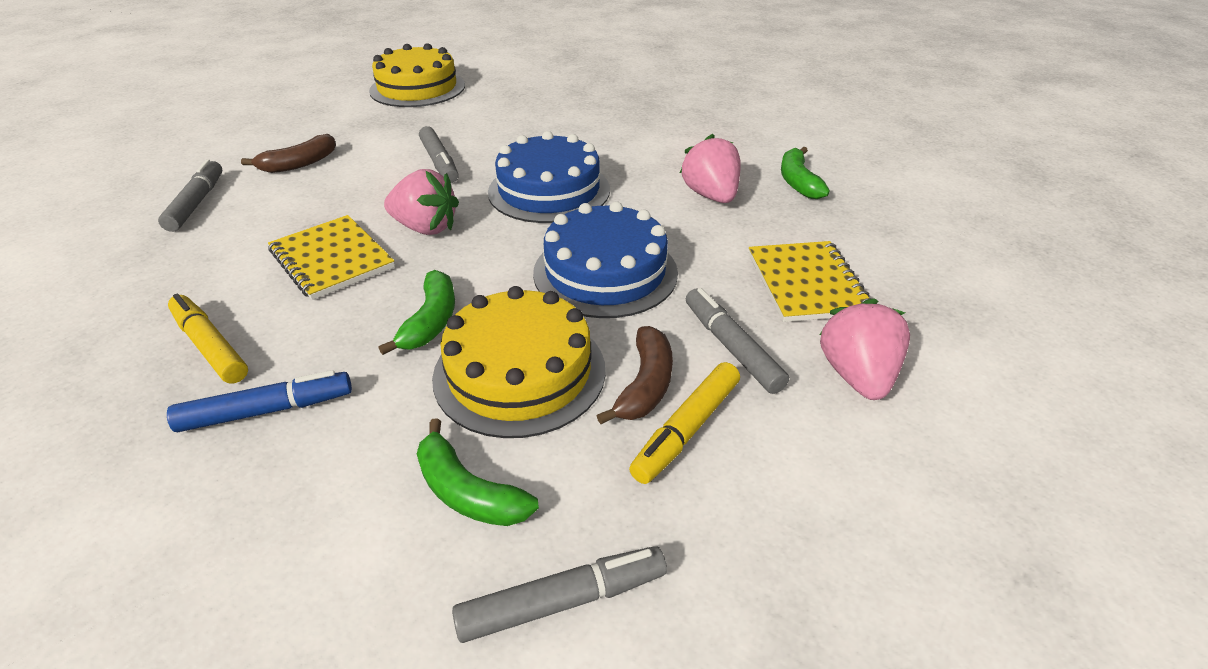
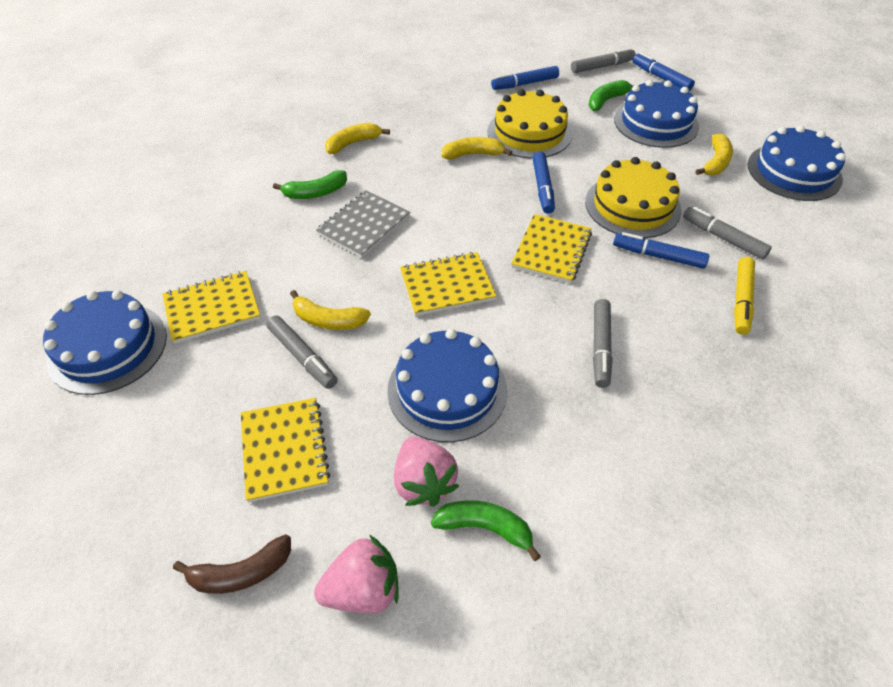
blue cake: 2 -> 4
blue marker: 1 -> 4
brown banana: 2 -> 1
grey notebook: 0 -> 1
pink strawberry: 3 -> 2
yellow banana: 0 -> 4
yellow marker: 2 -> 1
yellow notebook: 2 -> 4

